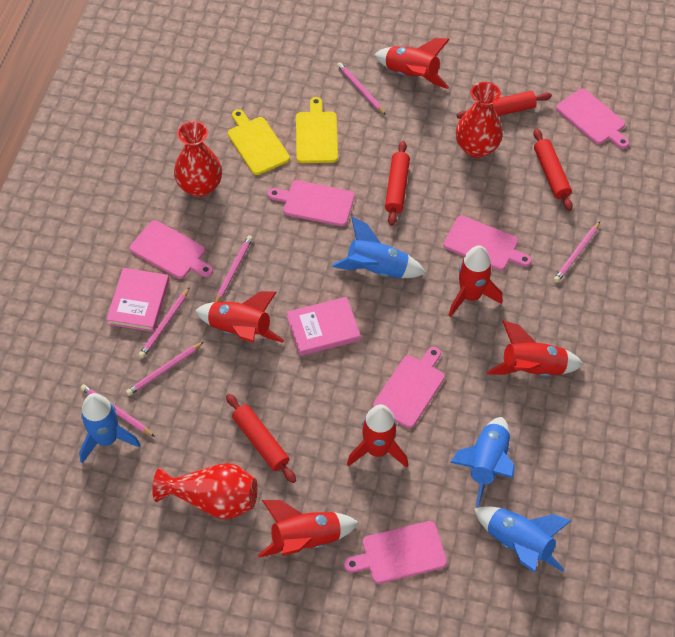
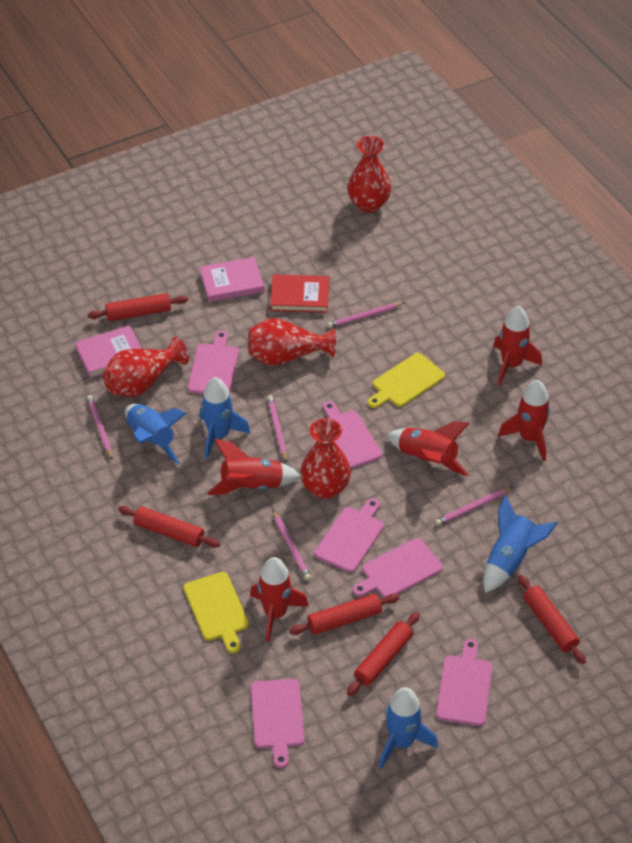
pink pencil: 6 -> 5
red book: 0 -> 1
red rocket: 6 -> 5
red rolling pin: 4 -> 5
red vase: 3 -> 4

